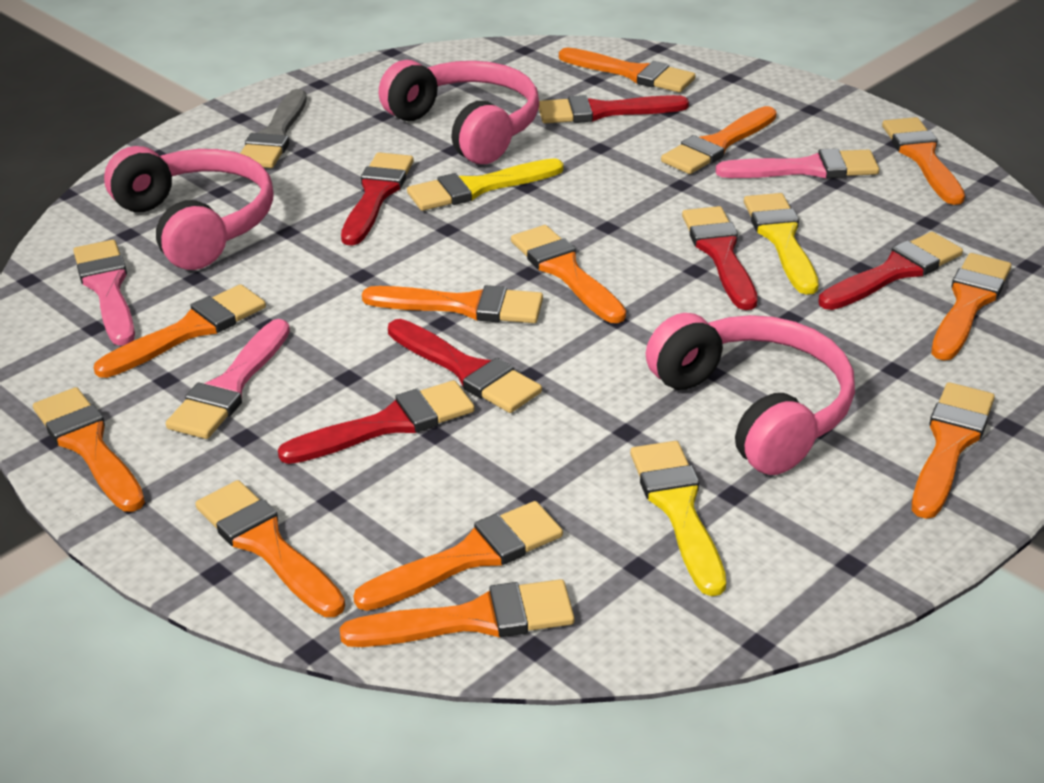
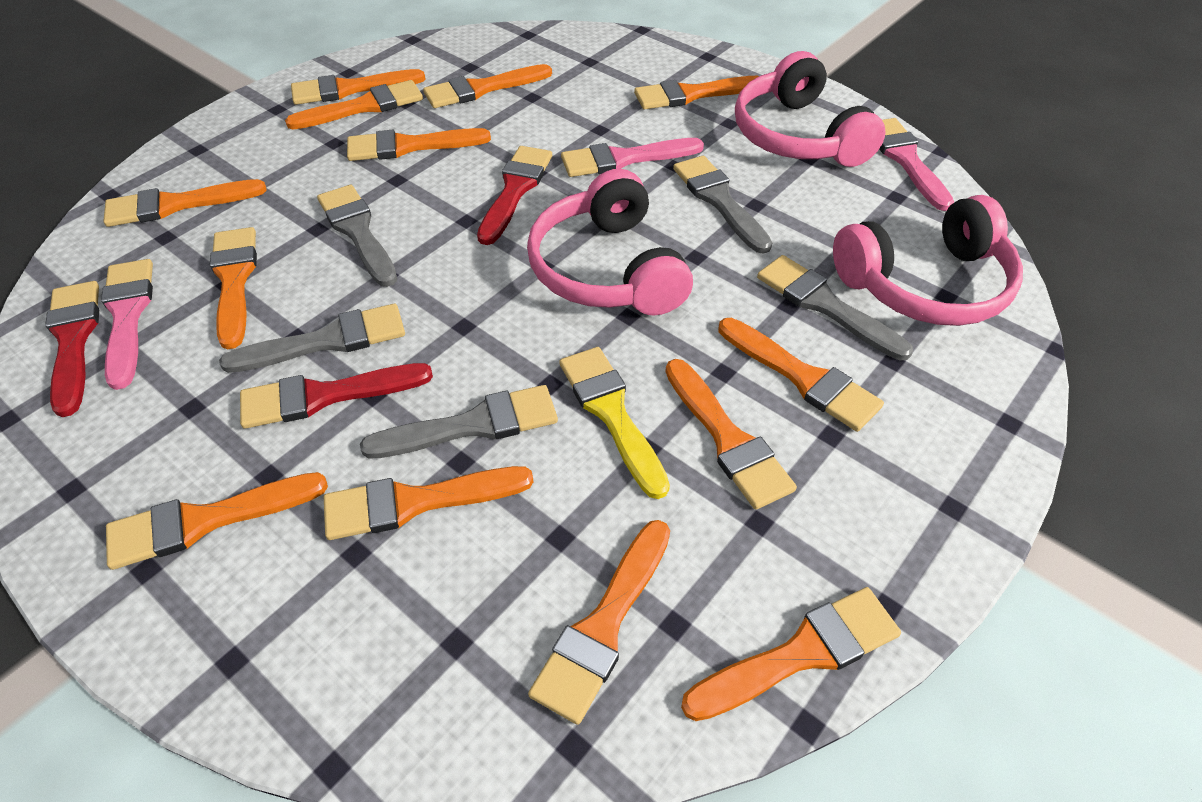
grey brush: 1 -> 5
orange brush: 12 -> 13
red brush: 6 -> 3
yellow brush: 3 -> 1

